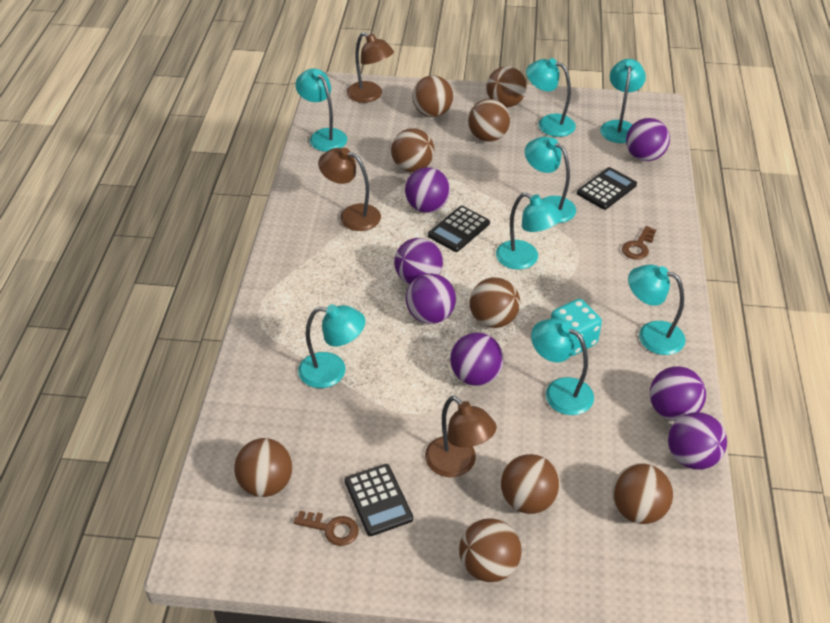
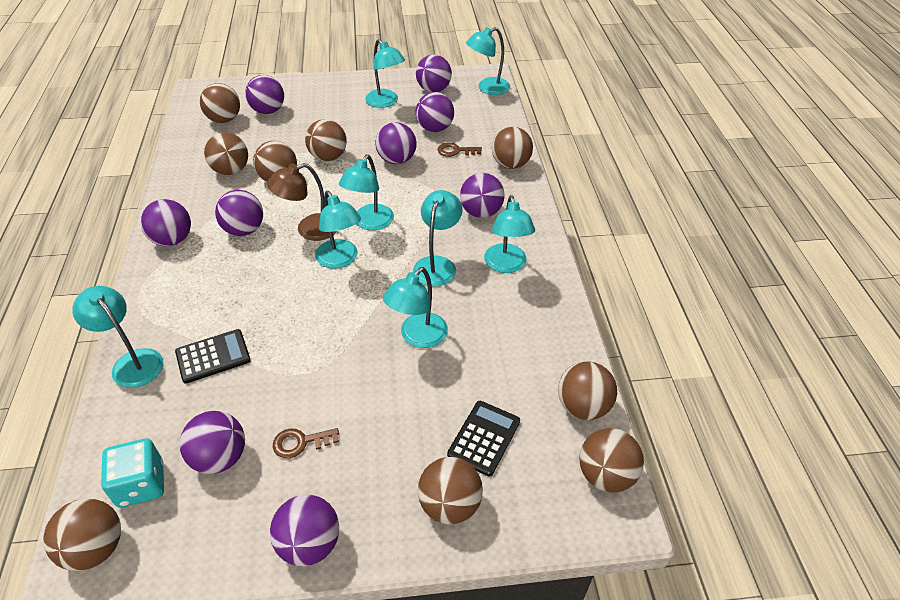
black calculator: 3 -> 2
brown lamp: 3 -> 1
purple ball: 7 -> 9

